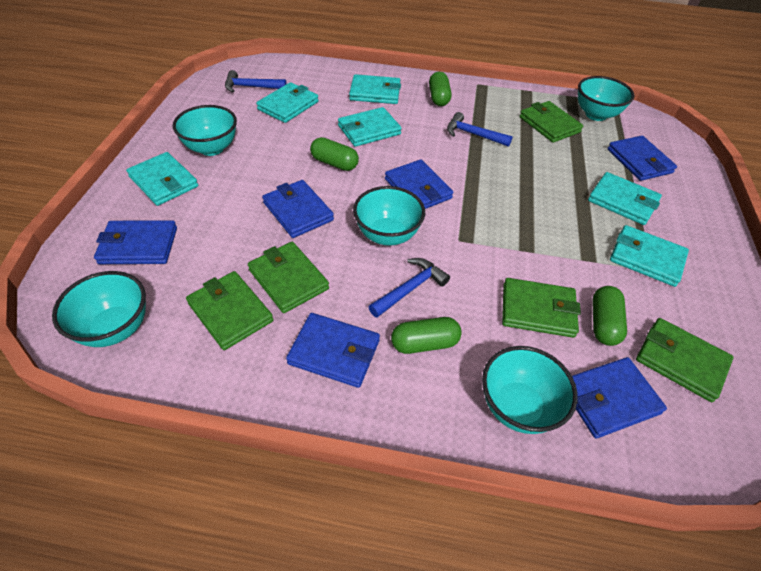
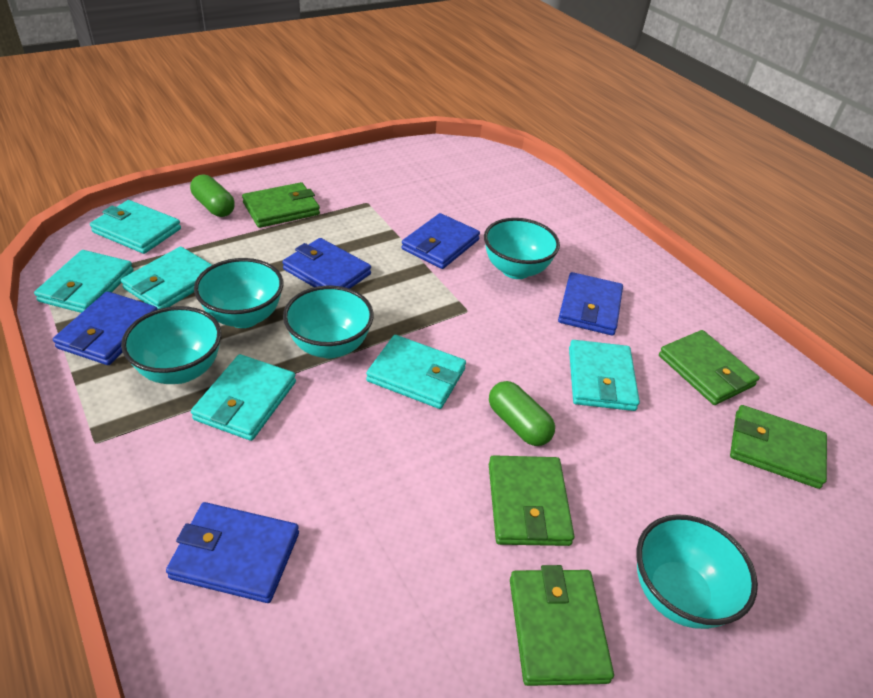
blue hammer: 3 -> 0
blue wallet: 6 -> 5
green capsule: 4 -> 2

